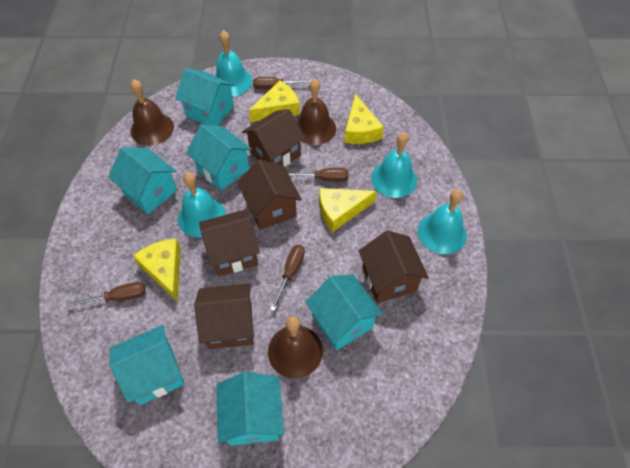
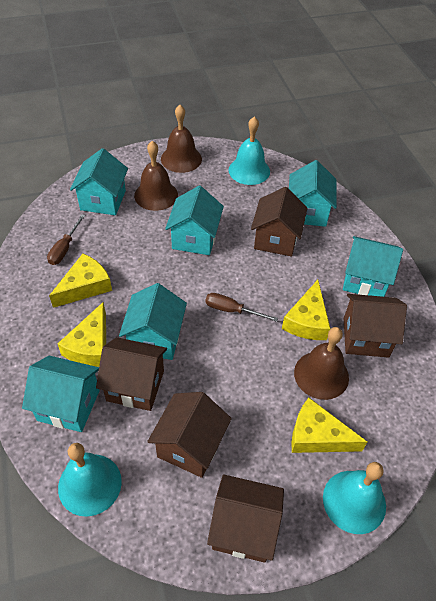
brown screwdriver: 4 -> 2
turquoise bell: 4 -> 3

